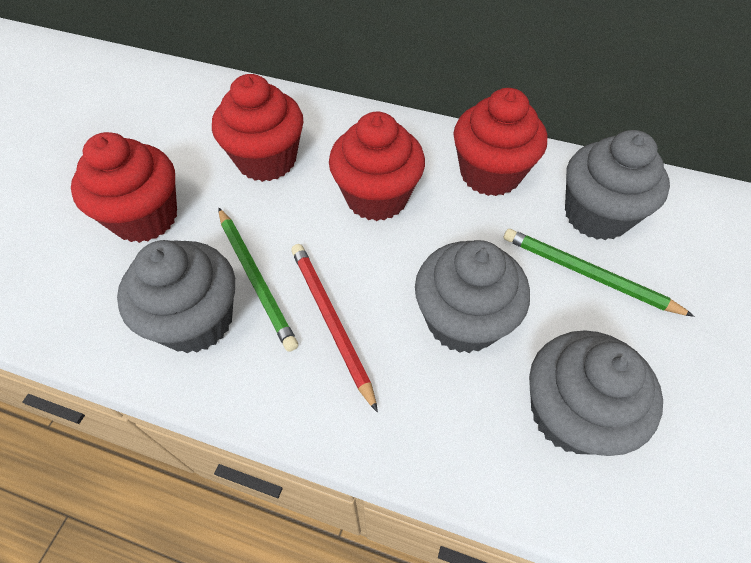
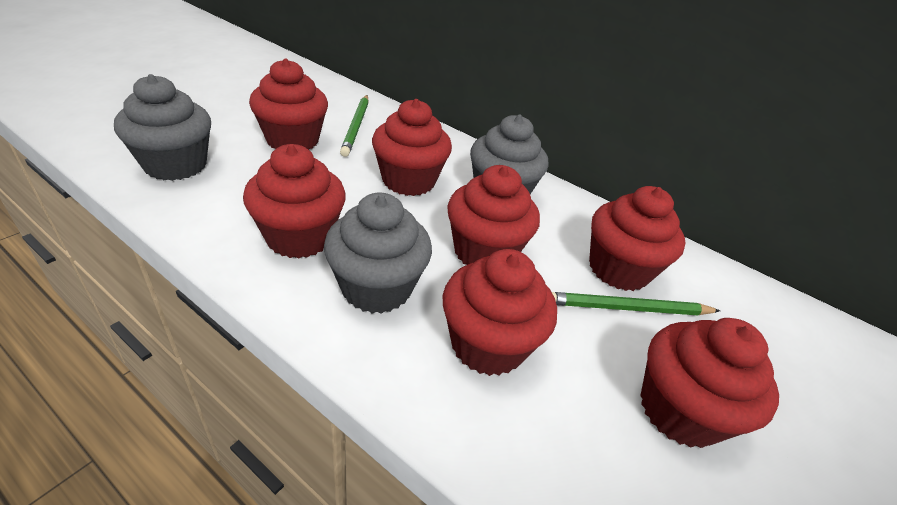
grey cupcake: 4 -> 3
red cupcake: 4 -> 7
red pencil: 1 -> 0

